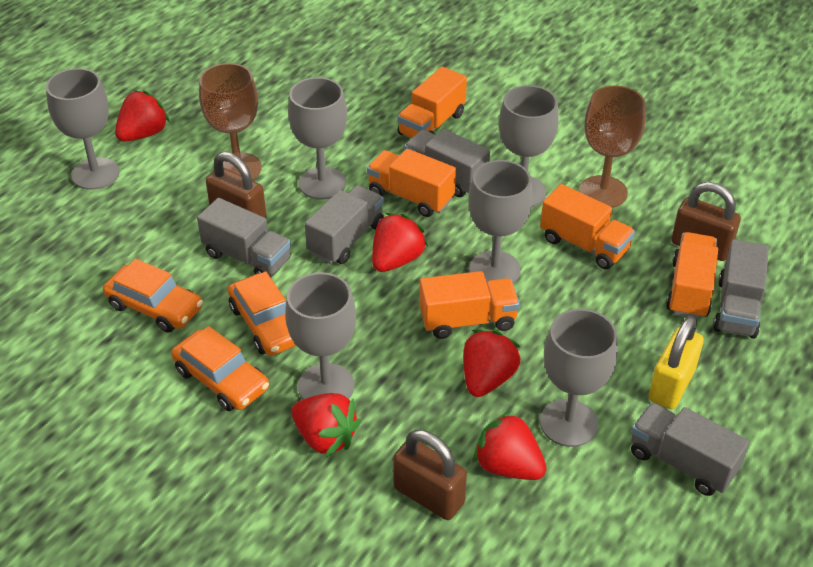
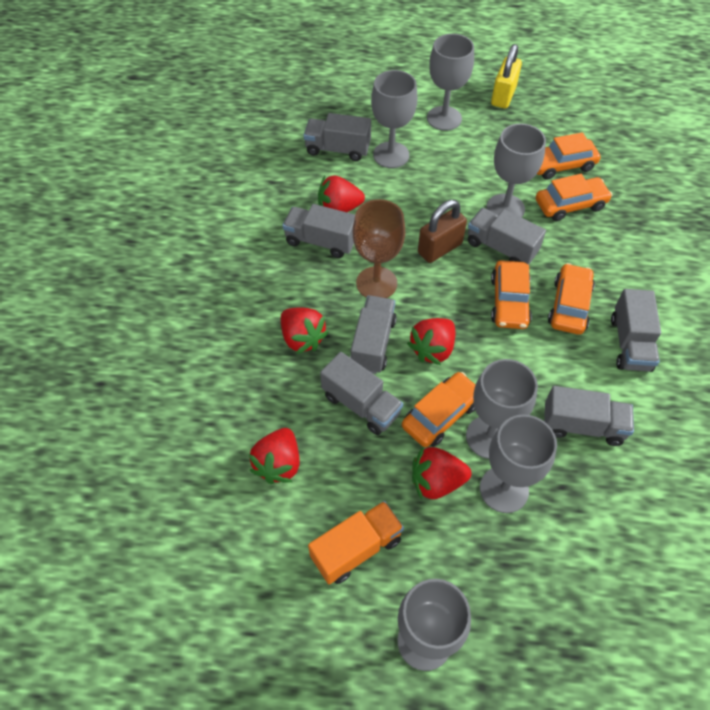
brown goblet: 2 -> 1
brown padlock: 3 -> 1
grey truck: 5 -> 7
orange car: 3 -> 5
orange truck: 5 -> 1

